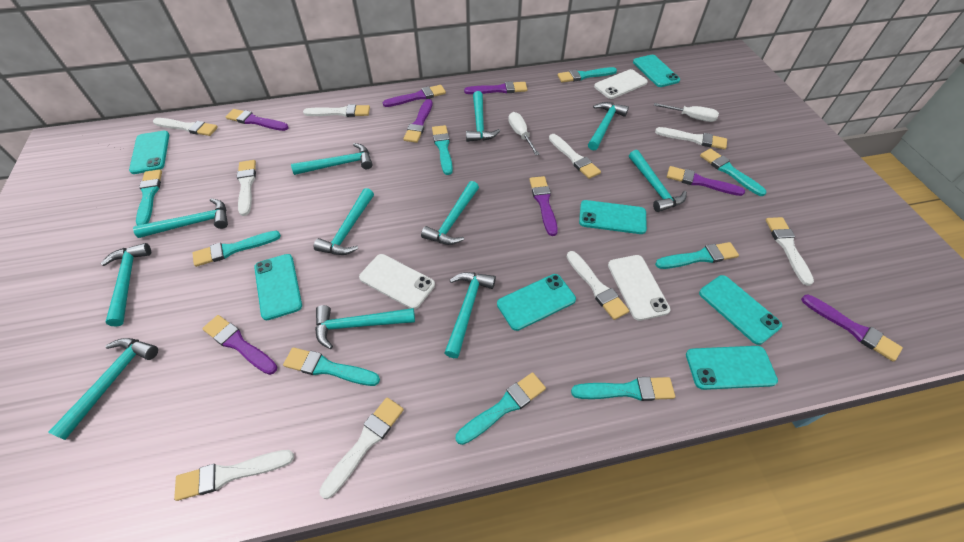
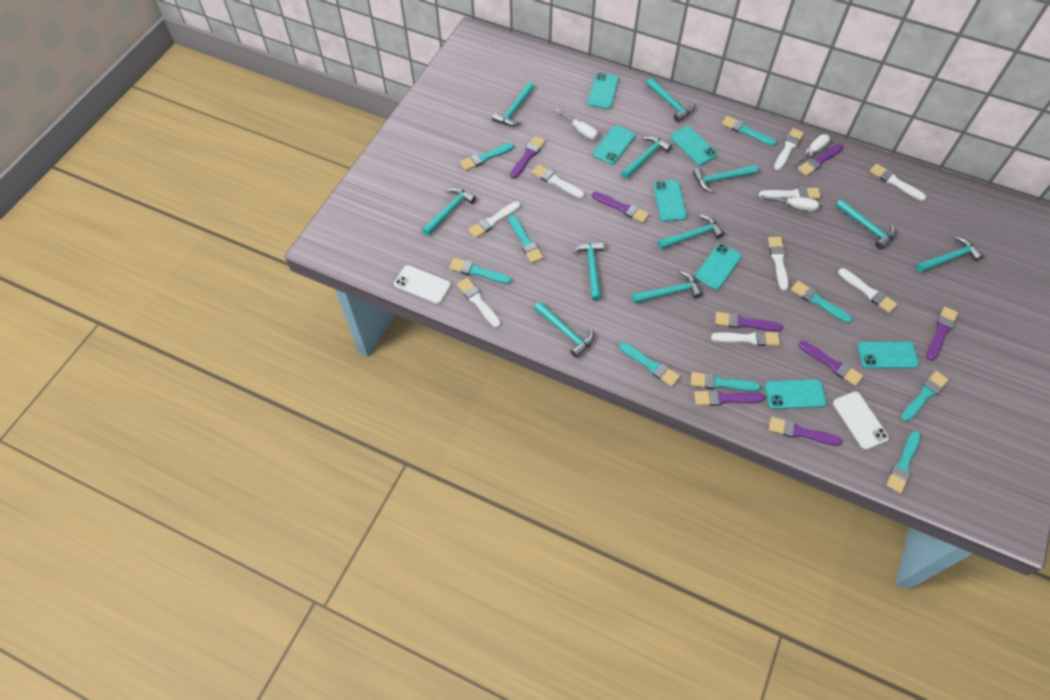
white phone: 3 -> 2
white screwdriver: 2 -> 3

